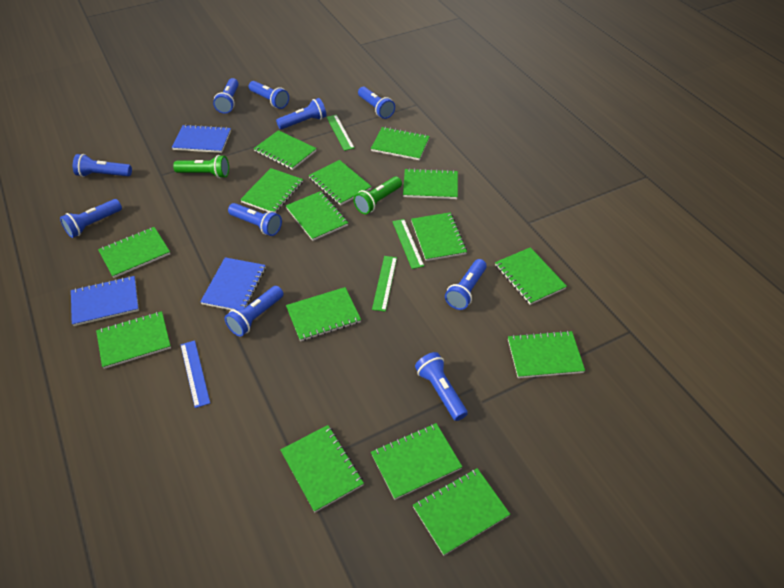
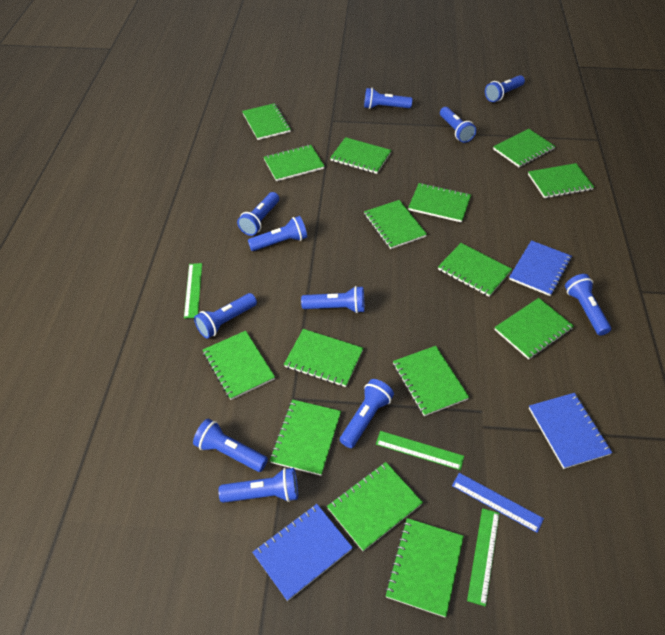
blue flashlight: 10 -> 11
green flashlight: 2 -> 0

